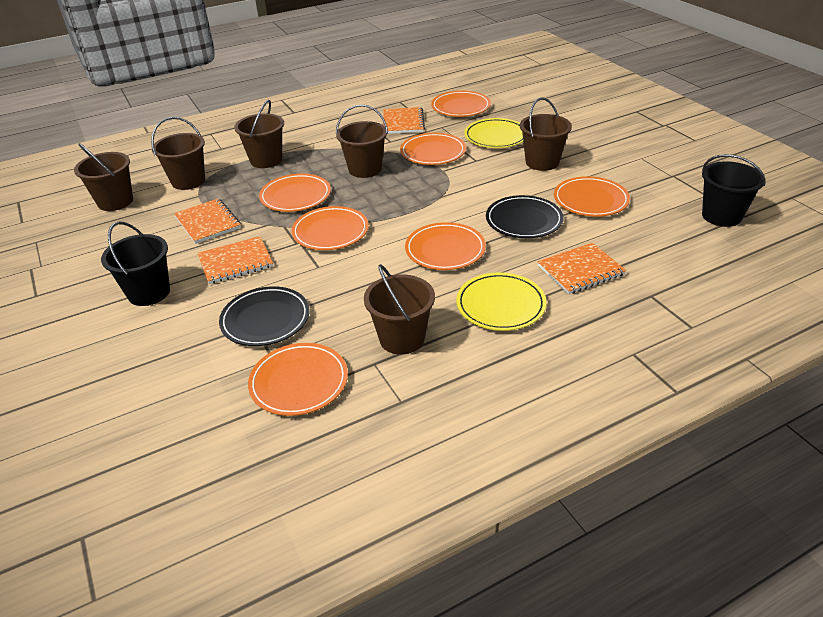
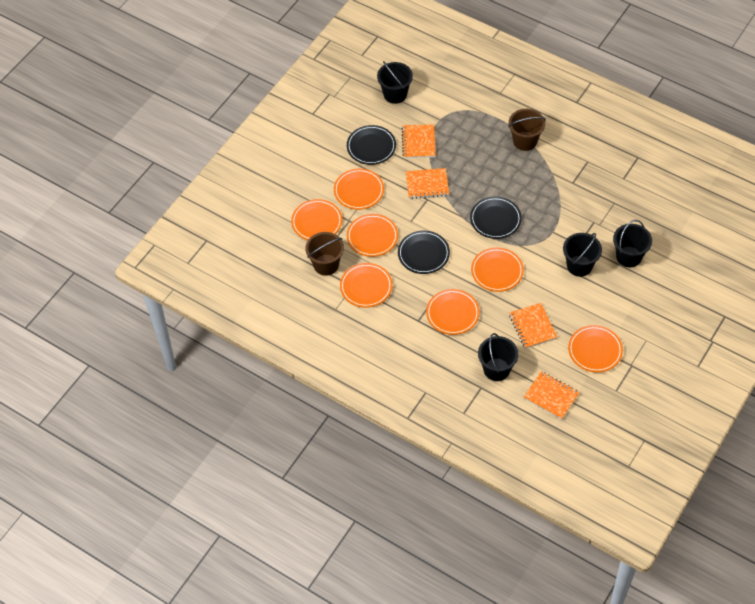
black bucket: 2 -> 4
black plate: 2 -> 3
brown bucket: 6 -> 2
yellow plate: 2 -> 0

